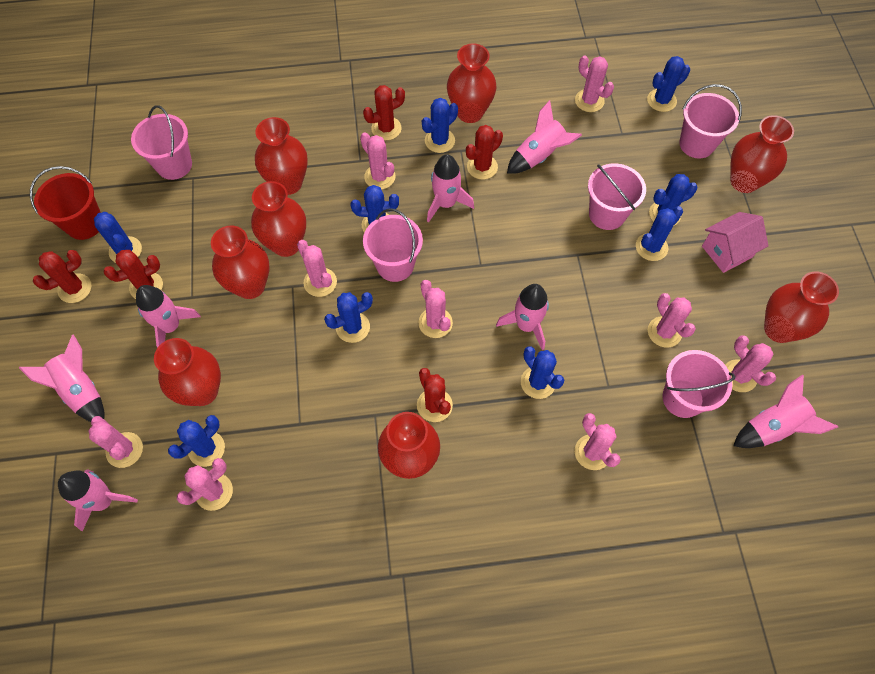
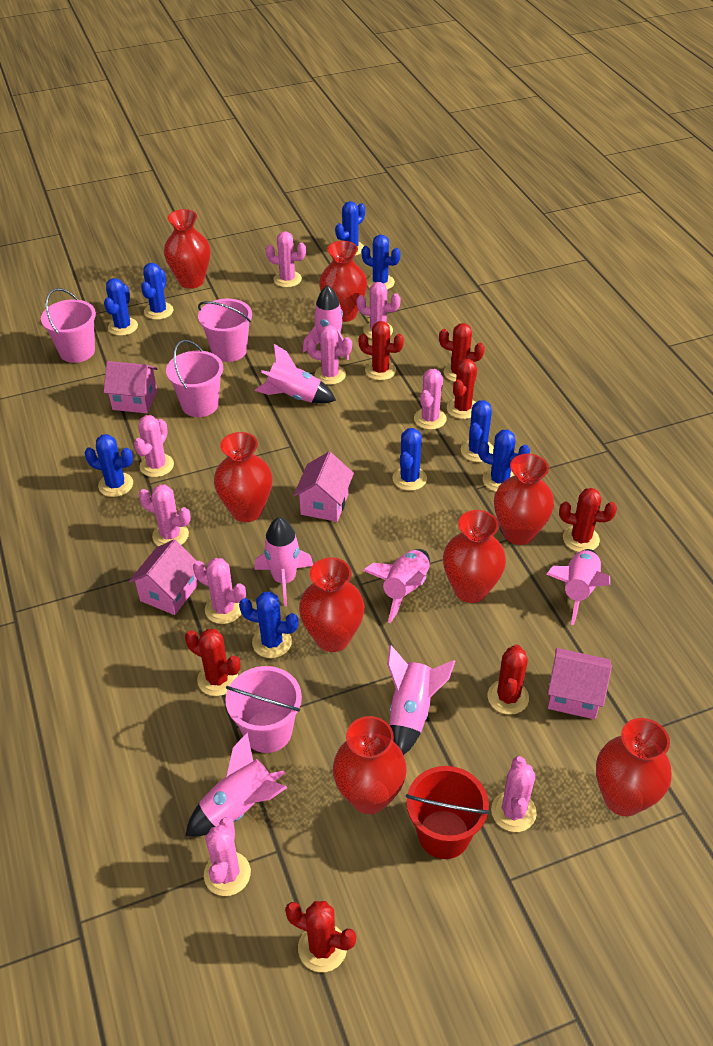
pink bucket: 5 -> 4
pink house: 1 -> 4
red cactus: 5 -> 7

